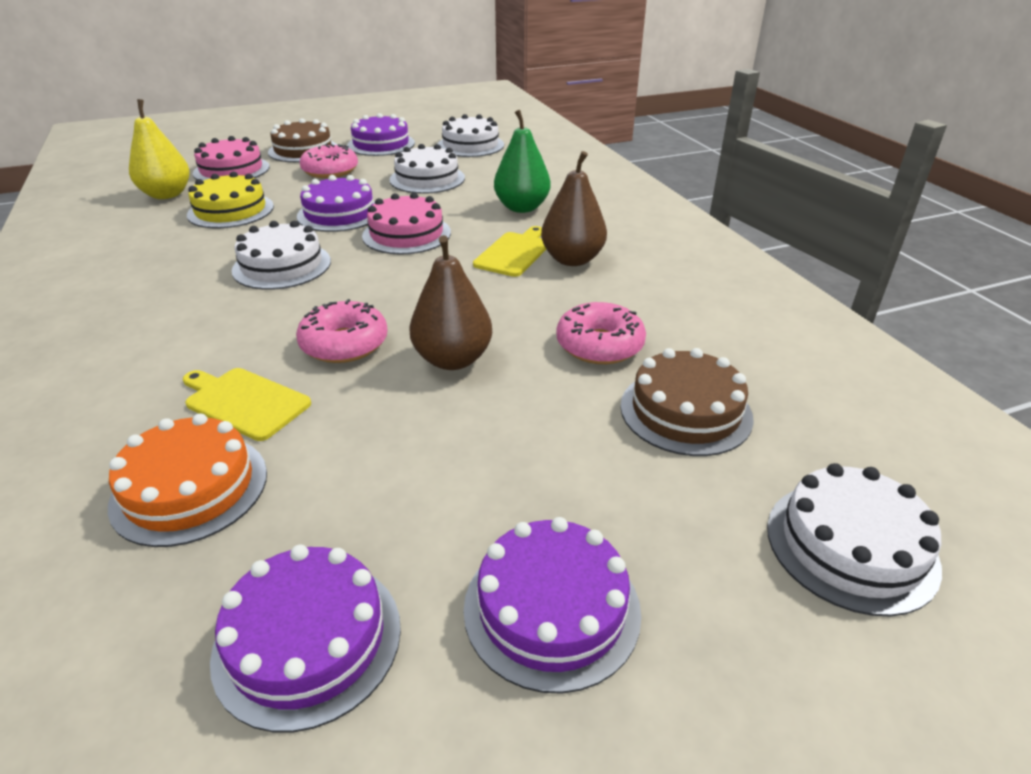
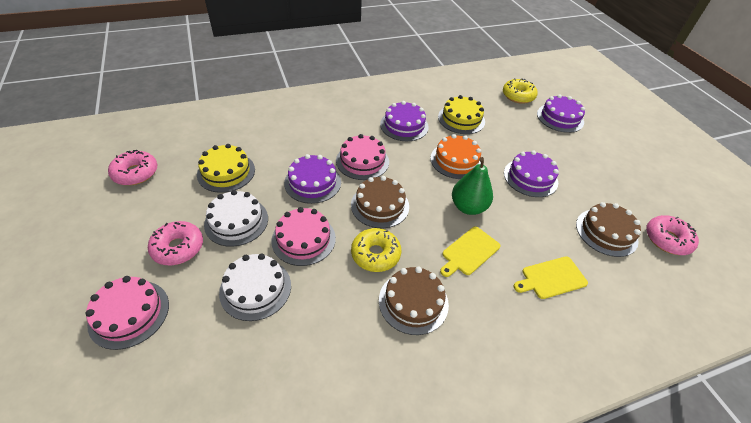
brown cake: 2 -> 3
brown pear: 2 -> 0
pink cake: 2 -> 3
white cake: 4 -> 2
yellow cake: 1 -> 2
yellow donut: 0 -> 2
yellow pear: 1 -> 0

